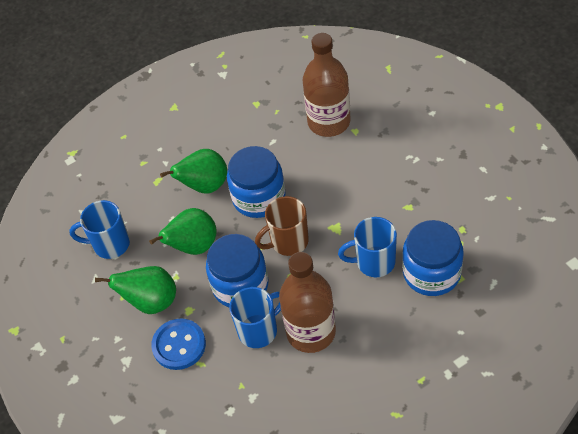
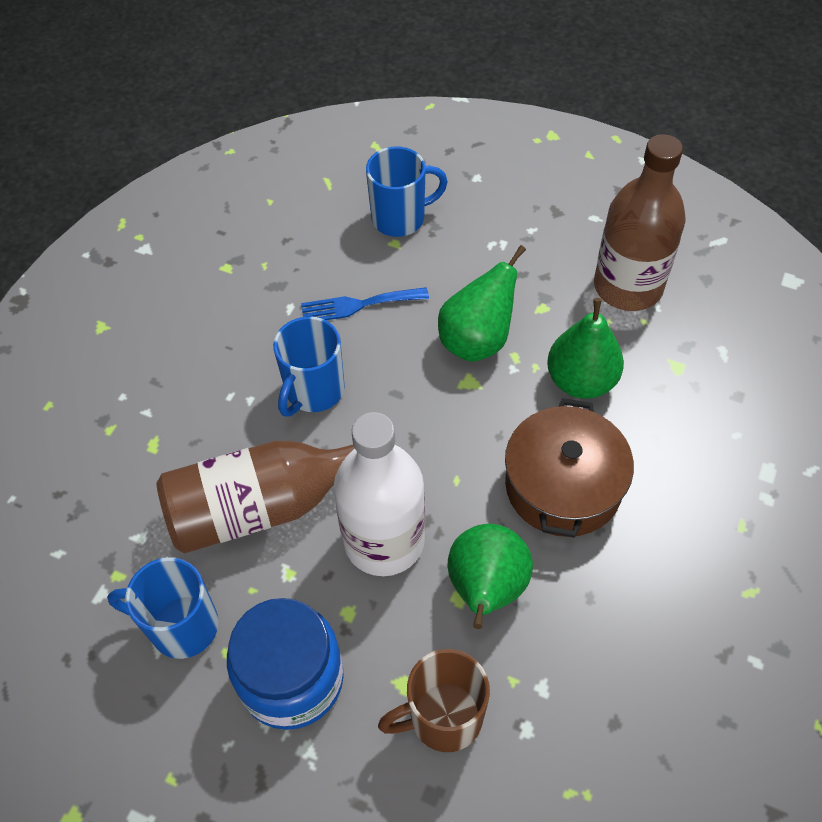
blue button: 1 -> 0
blue fork: 0 -> 1
blue jar: 3 -> 1
brown pot: 0 -> 1
white bottle: 0 -> 1

